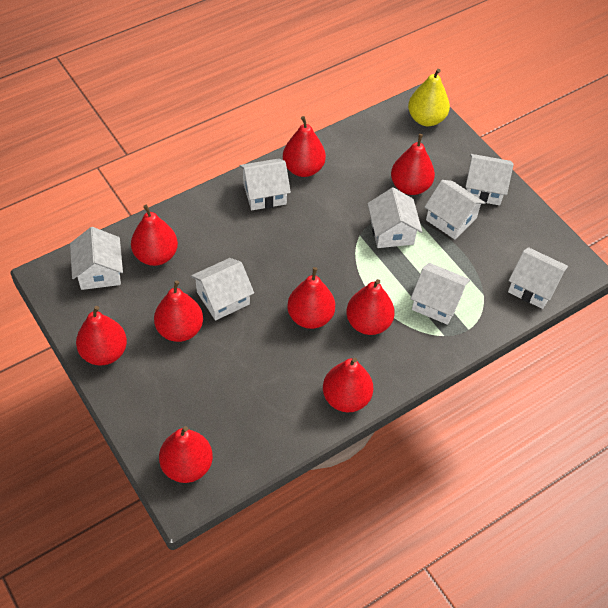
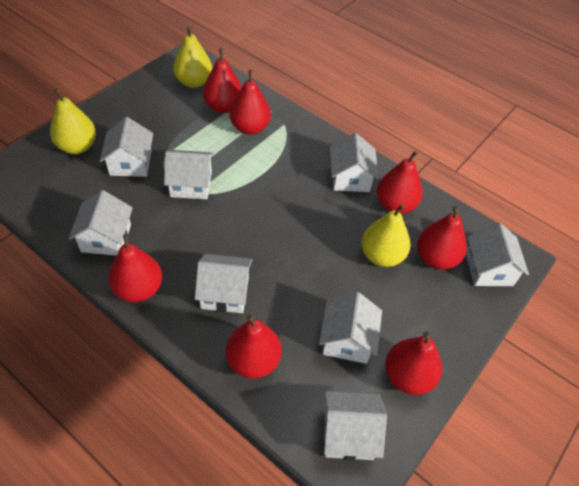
red pear: 9 -> 7
yellow pear: 1 -> 3

